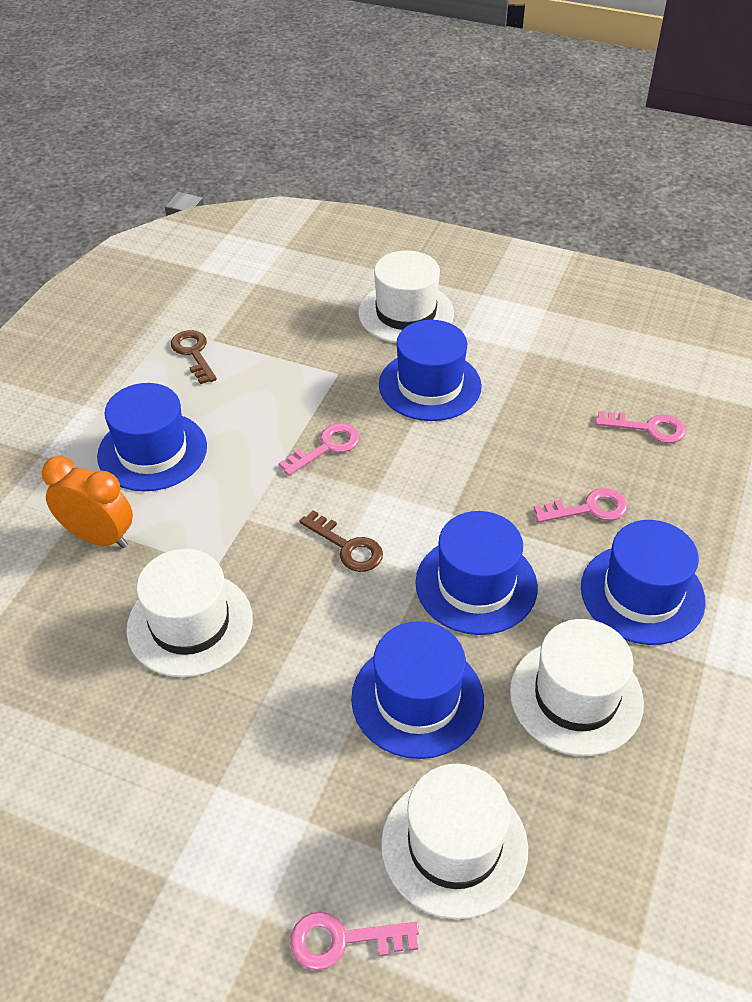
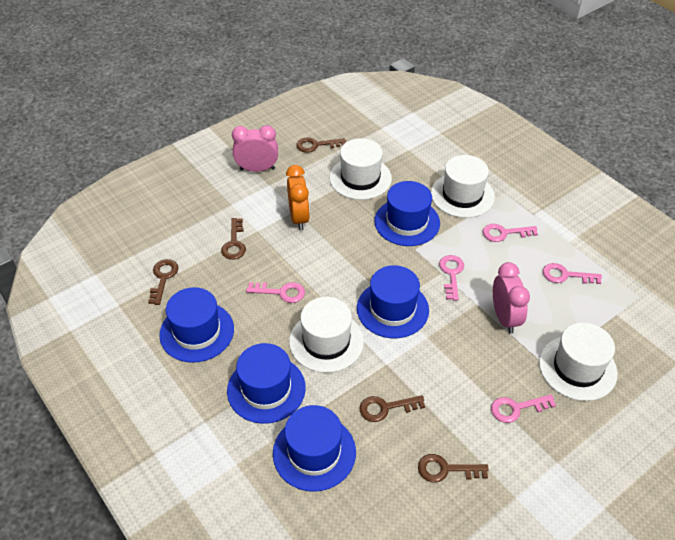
brown key: 2 -> 5
pink clock: 0 -> 2
pink key: 4 -> 5

